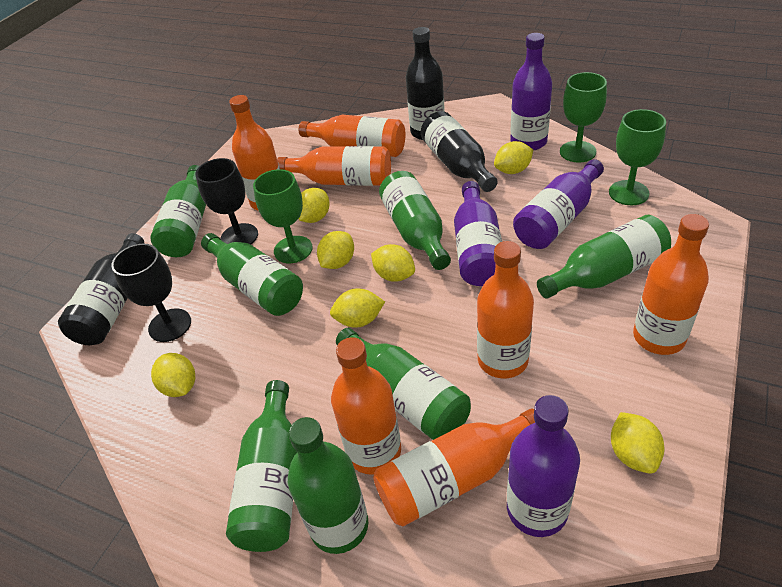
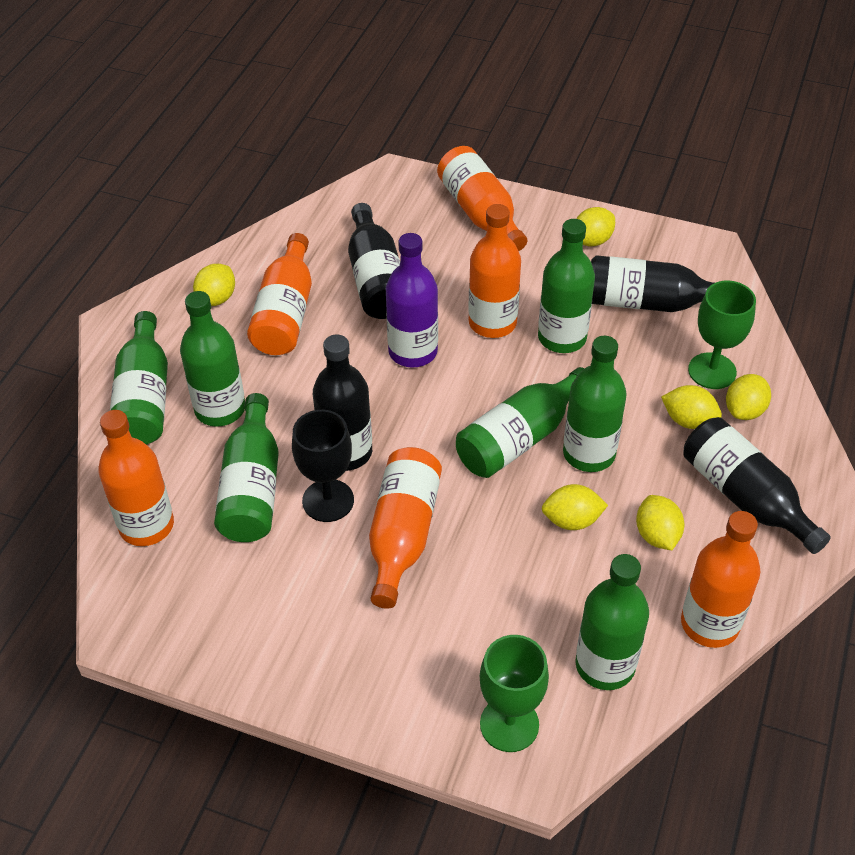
black bottle: 3 -> 4
black goblet: 2 -> 1
green goblet: 3 -> 2
orange bottle: 7 -> 6
purple bottle: 4 -> 1
yellow lemon: 7 -> 6

